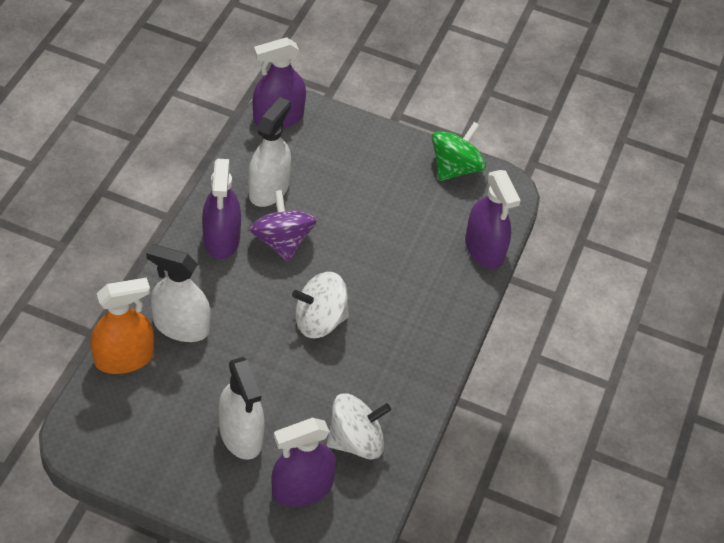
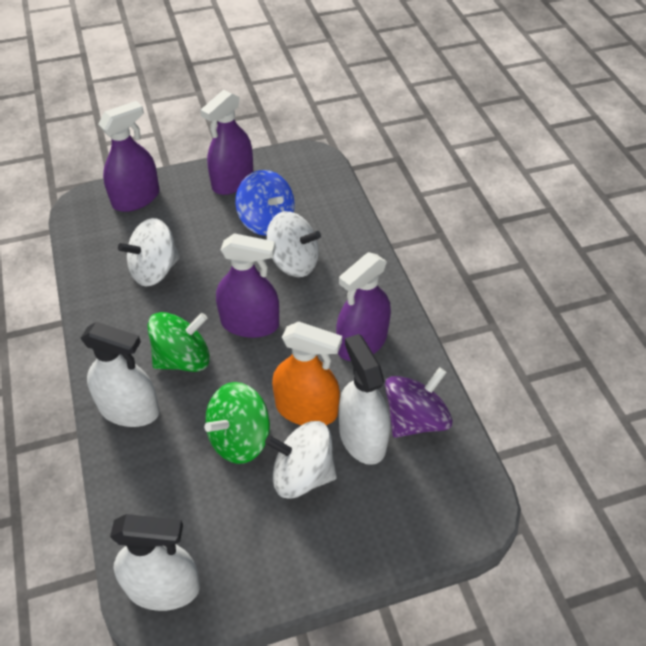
blue spinning top: 0 -> 1
green spinning top: 1 -> 2
white spinning top: 2 -> 3

